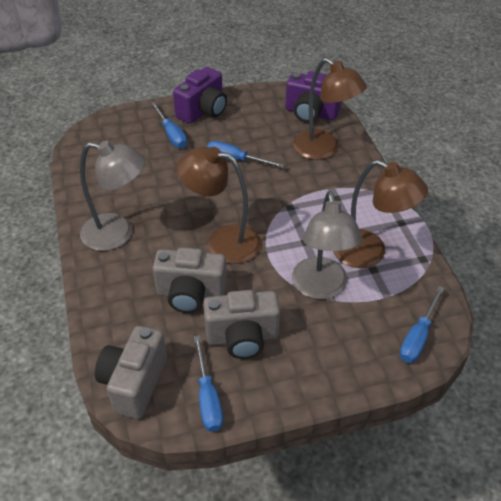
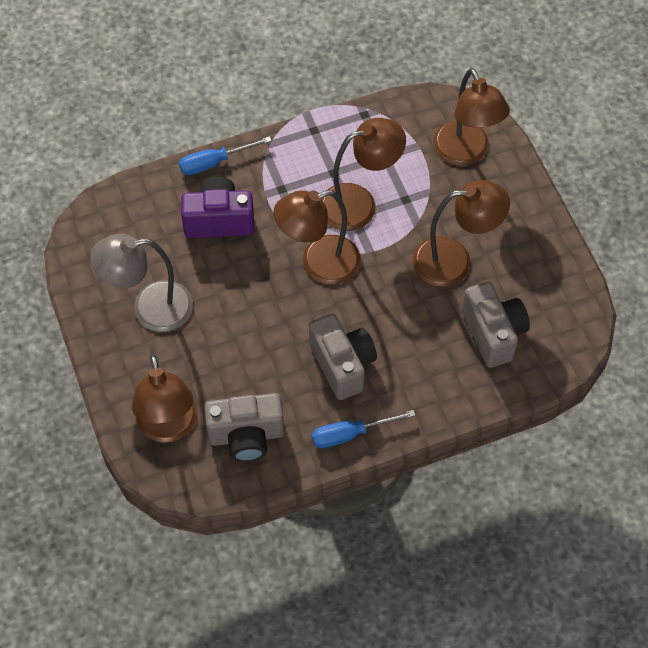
blue screwdriver: 4 -> 2
brown lamp: 3 -> 5
grey lamp: 2 -> 1
purple camera: 2 -> 1

